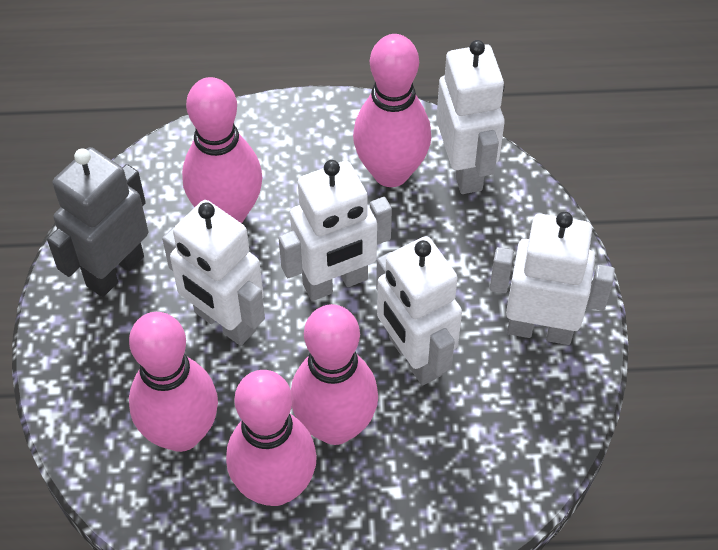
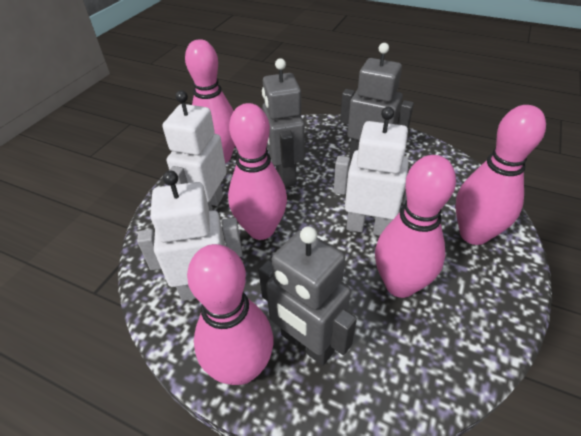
grey robot: 1 -> 3
white robot: 5 -> 3

